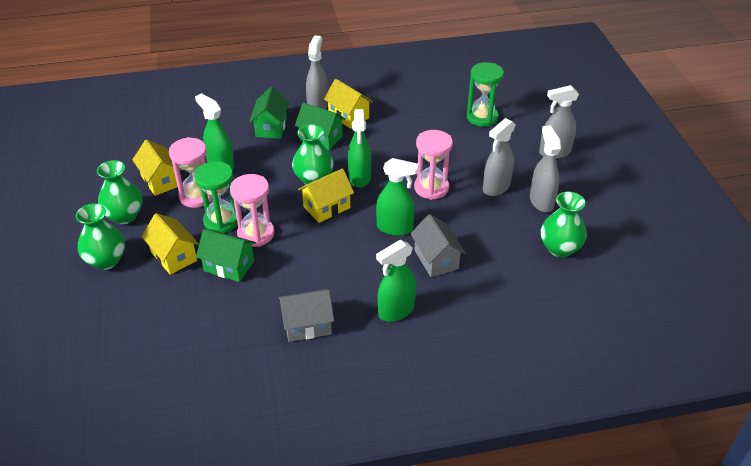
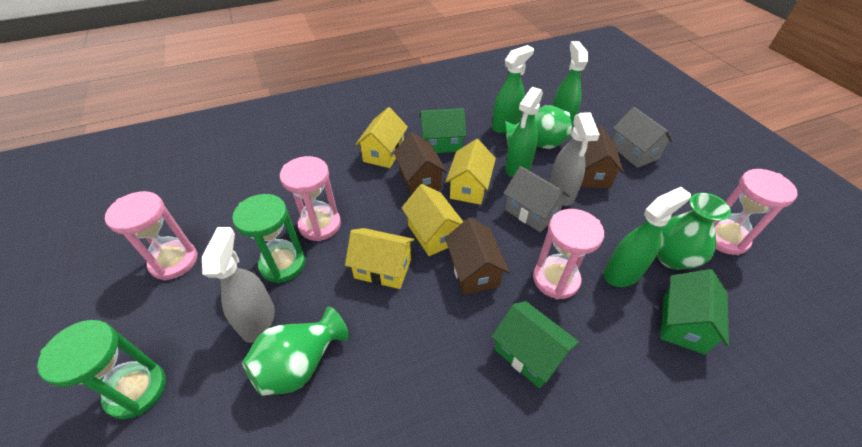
brown house: 0 -> 3
green vase: 4 -> 3
grey spray bottle: 4 -> 2
pink hourglass: 3 -> 4

